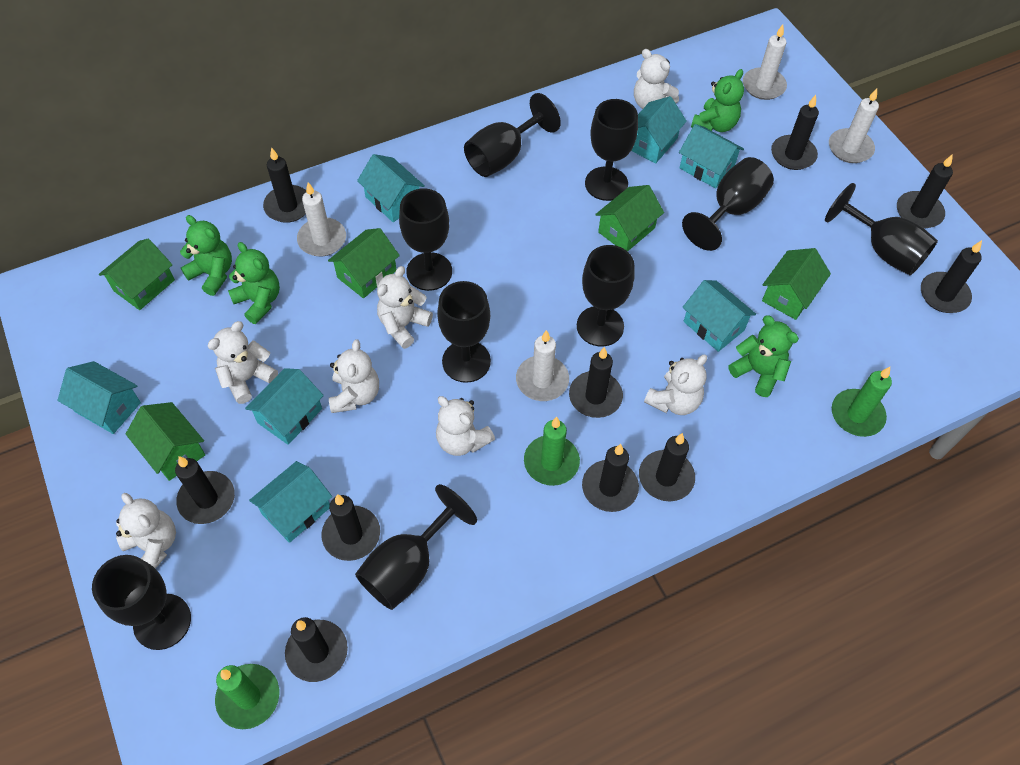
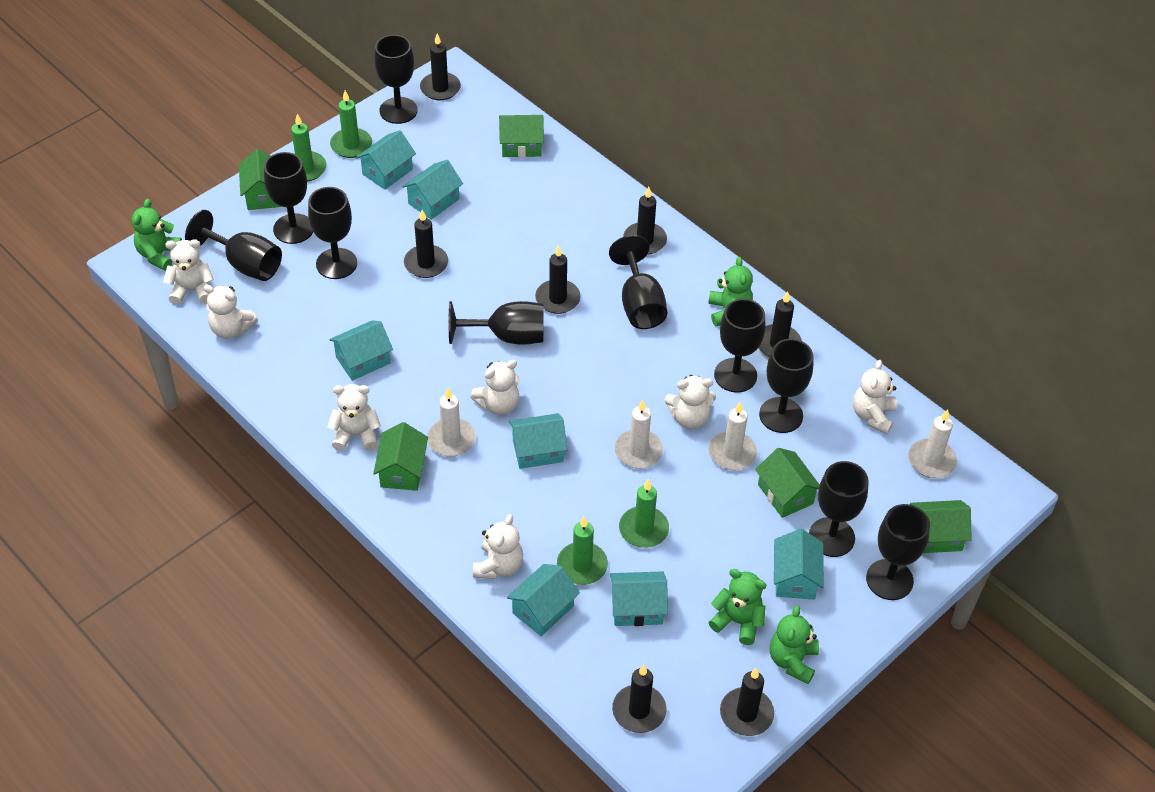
black candle: 10 -> 7
black goblet: 9 -> 10
green candle: 3 -> 4

